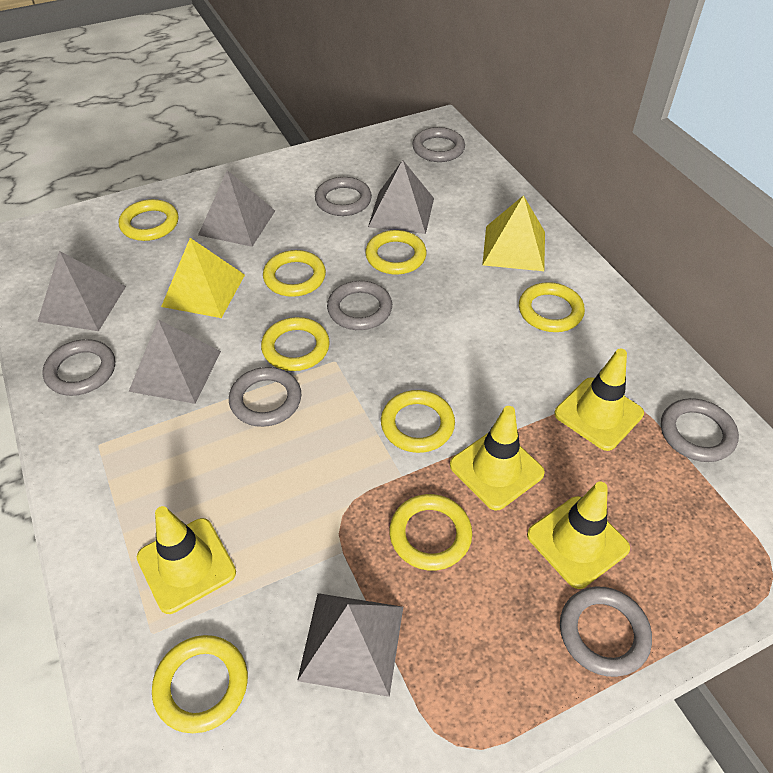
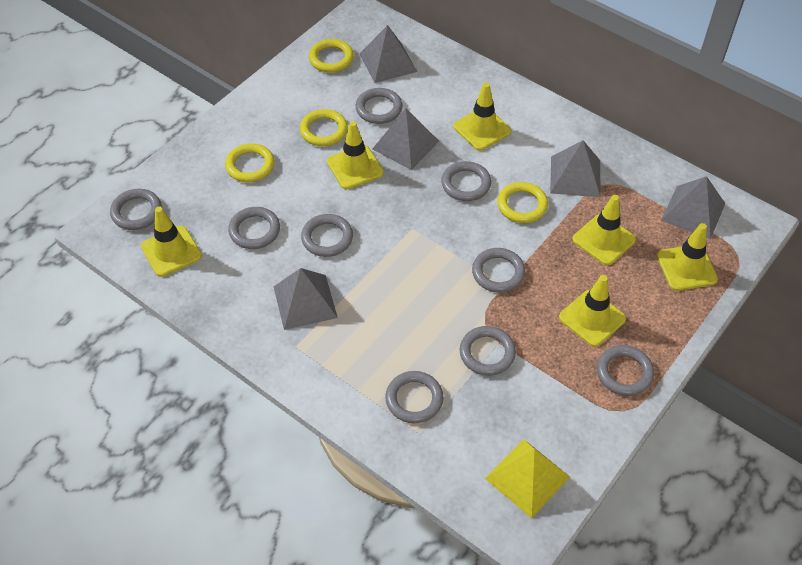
grey ring: 7 -> 9
yellow pyramid: 2 -> 1
yellow ring: 8 -> 4
yellow traffic cone: 4 -> 6

